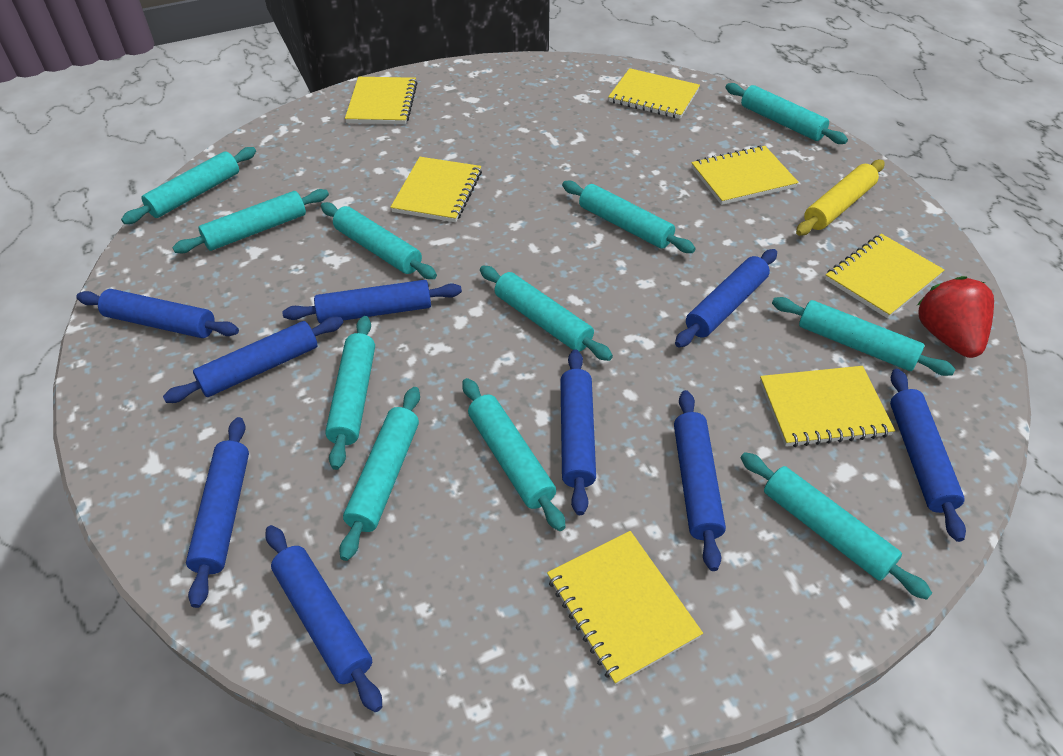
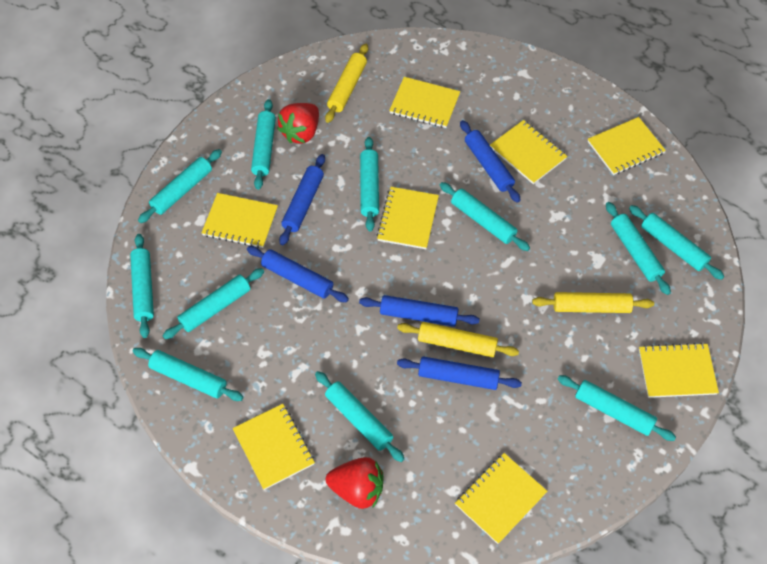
blue rolling pin: 9 -> 5
red strawberry: 1 -> 2
yellow notebook: 7 -> 8
yellow rolling pin: 1 -> 3

